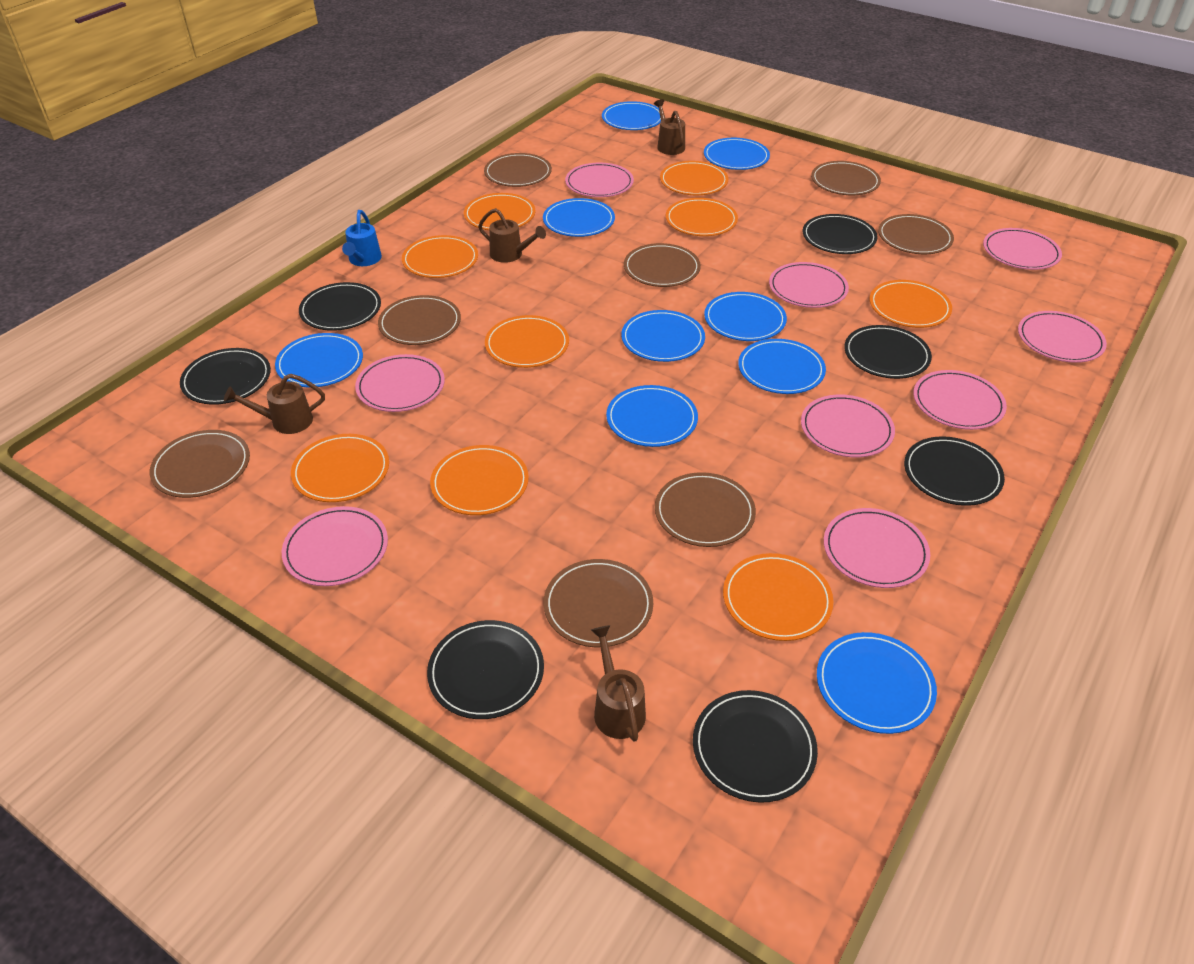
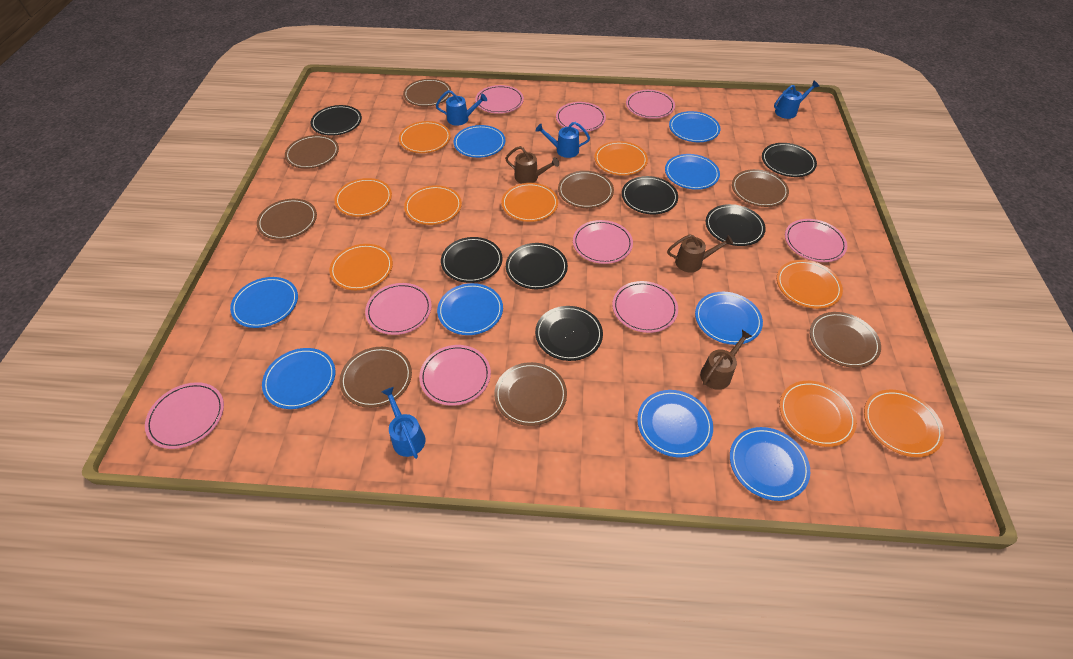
blue watering can: 1 -> 4
brown watering can: 4 -> 3

